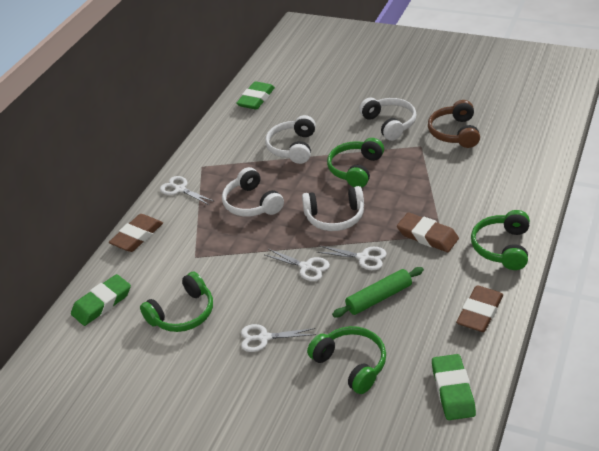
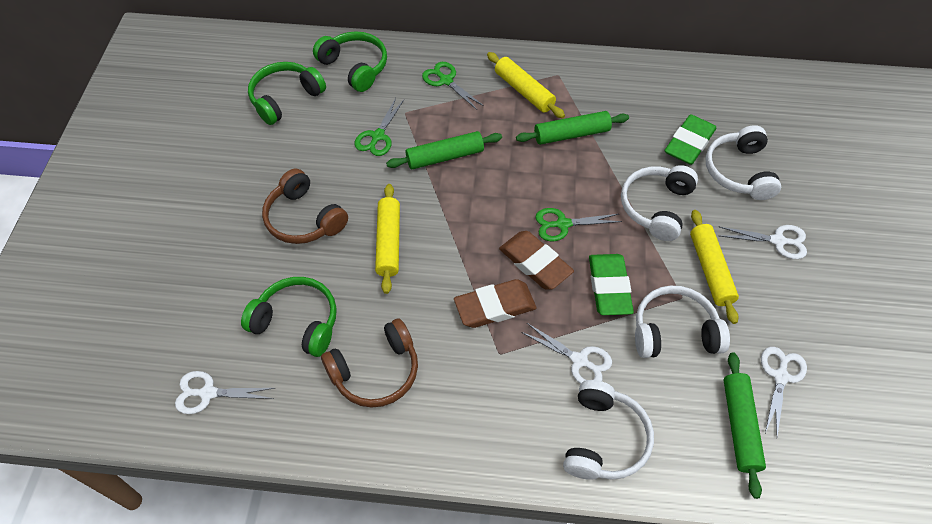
brown eraser: 3 -> 2
brown headphones: 1 -> 2
green eraser: 3 -> 2
green headphones: 4 -> 3
green rolling pin: 1 -> 3
green scissors: 0 -> 3
yellow rolling pin: 0 -> 3

